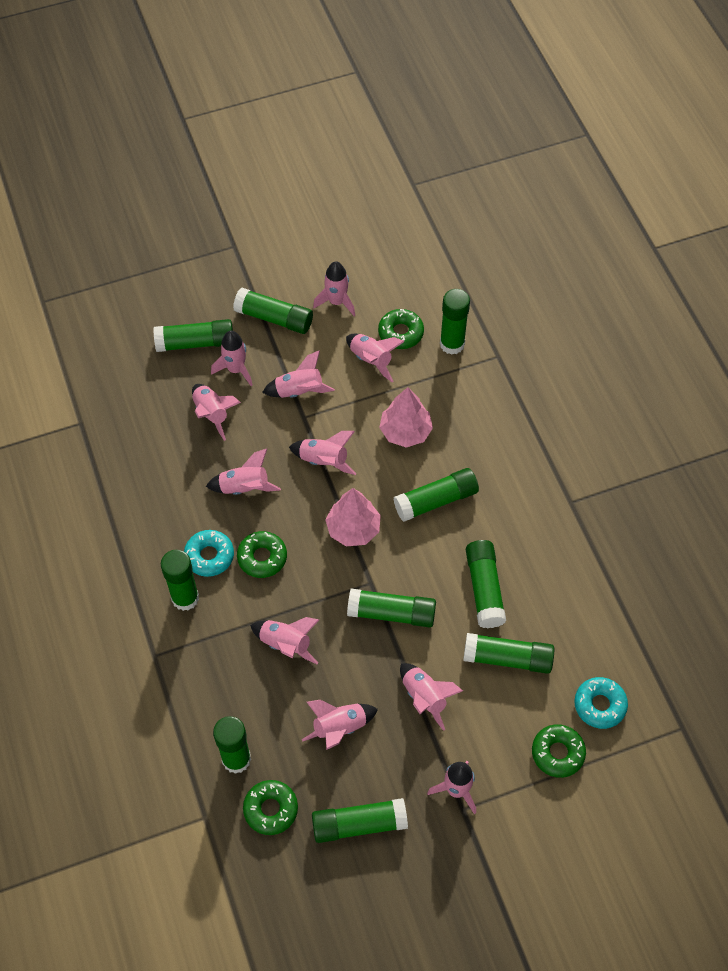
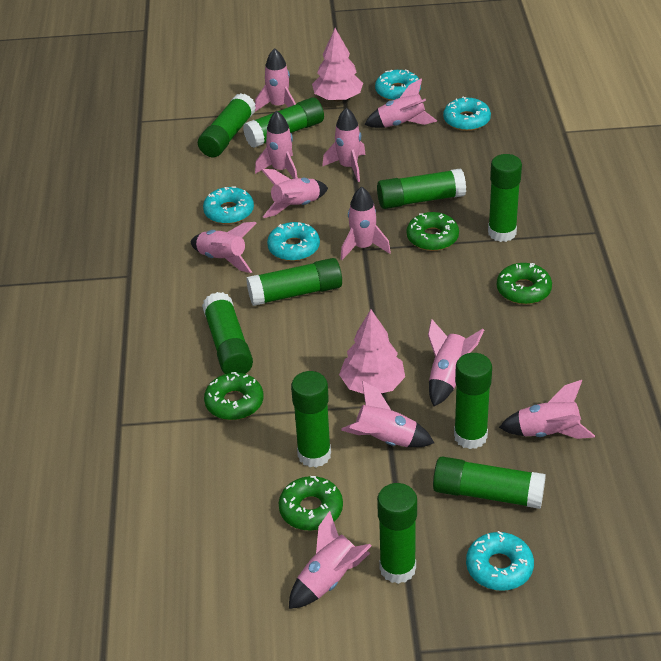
turquoise donut: 2 -> 5

